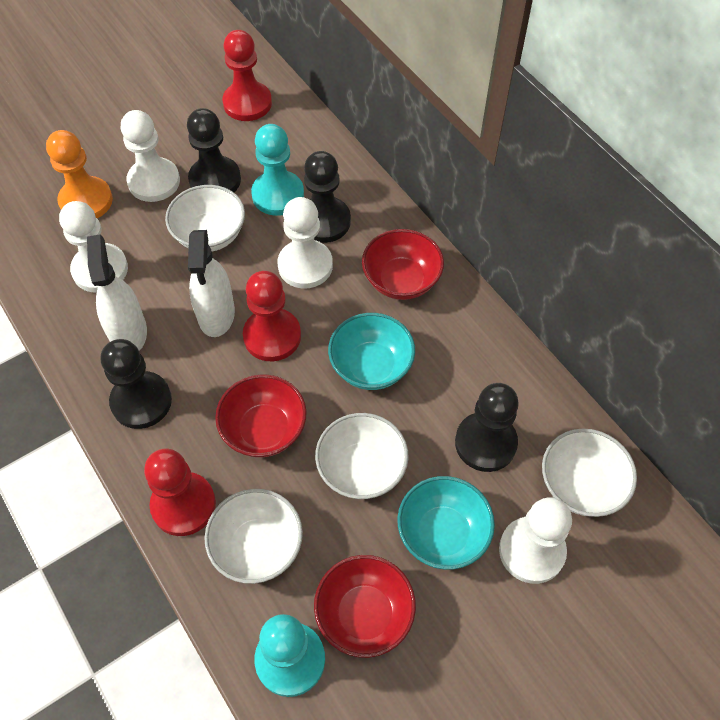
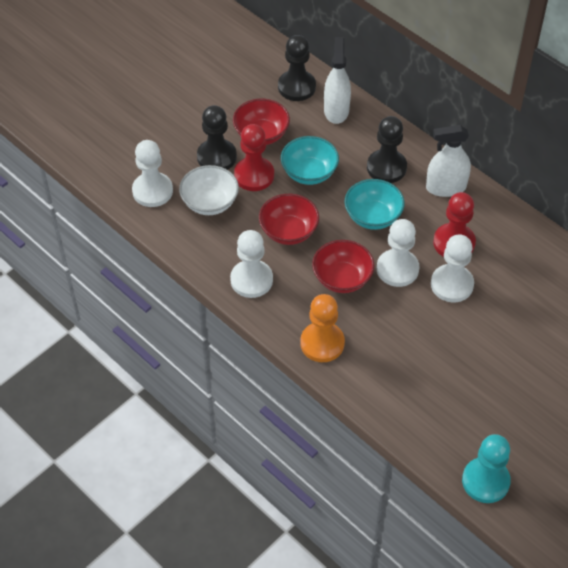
black pawn: 4 -> 3
red pawn: 3 -> 2
turquoise pawn: 2 -> 1
white bowl: 4 -> 1

